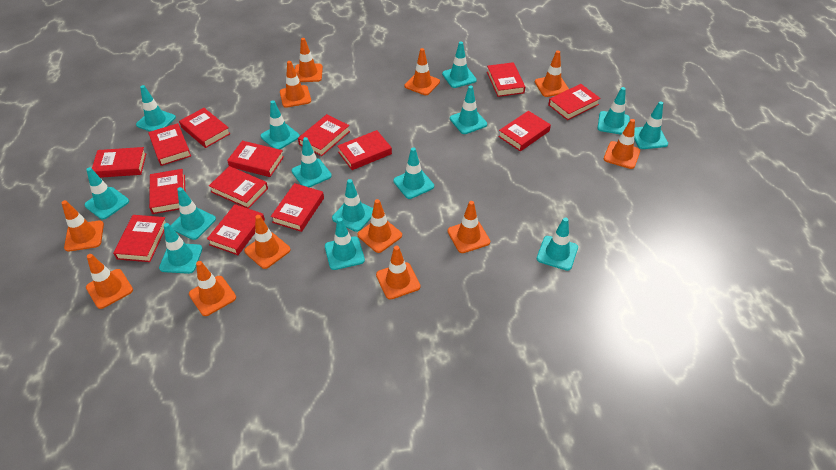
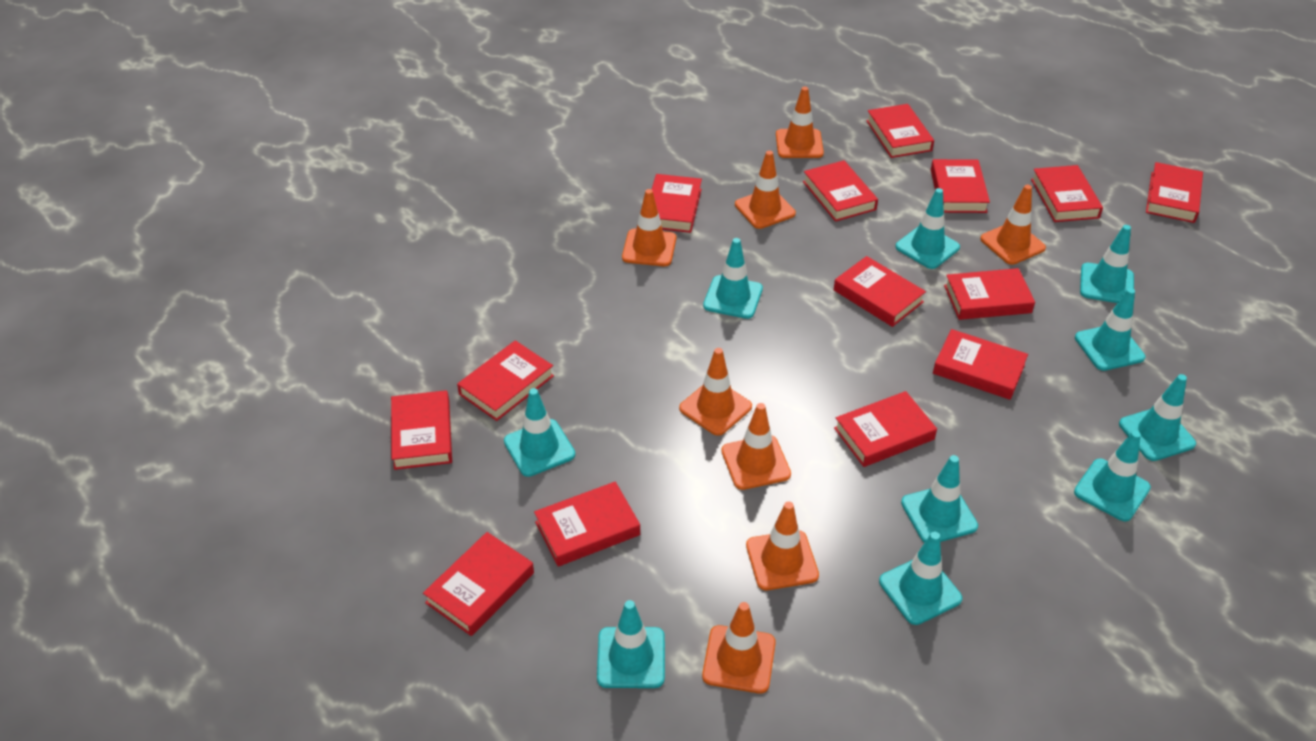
orange traffic cone: 12 -> 8
turquoise traffic cone: 14 -> 10

